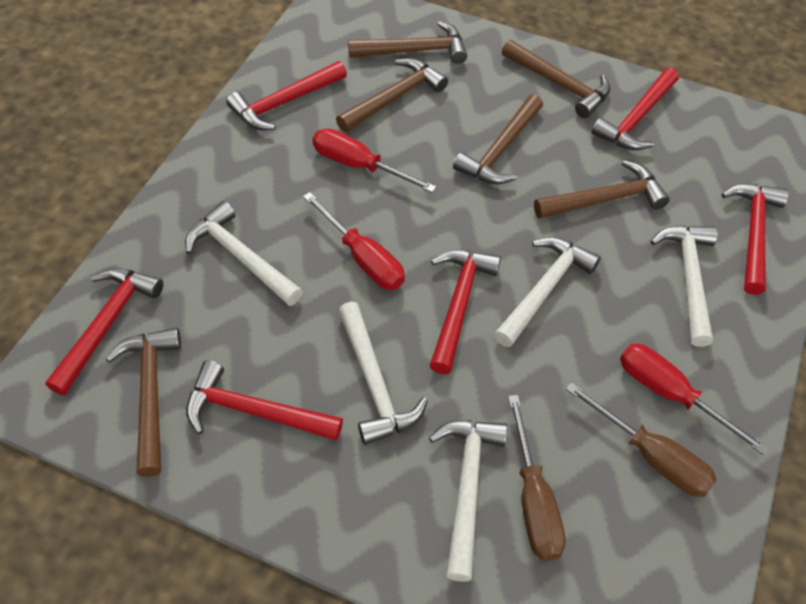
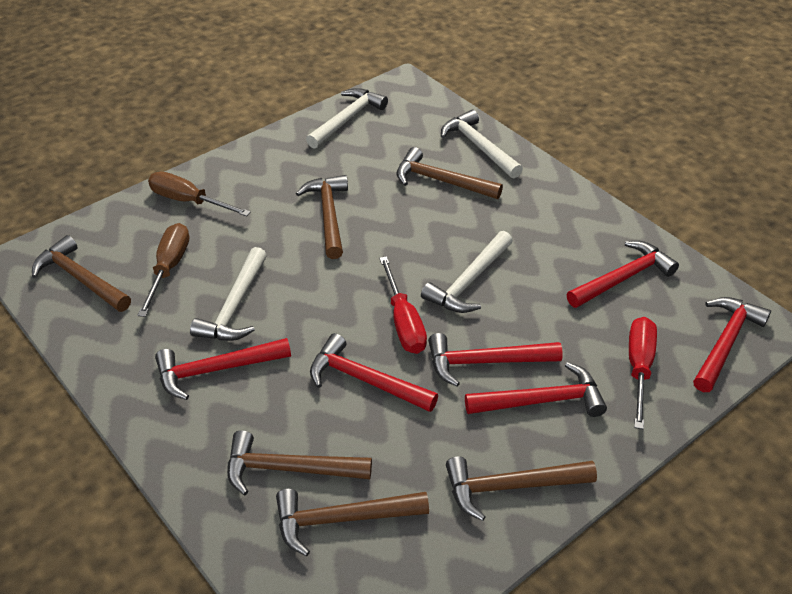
red screwdriver: 3 -> 2
white hammer: 5 -> 4

